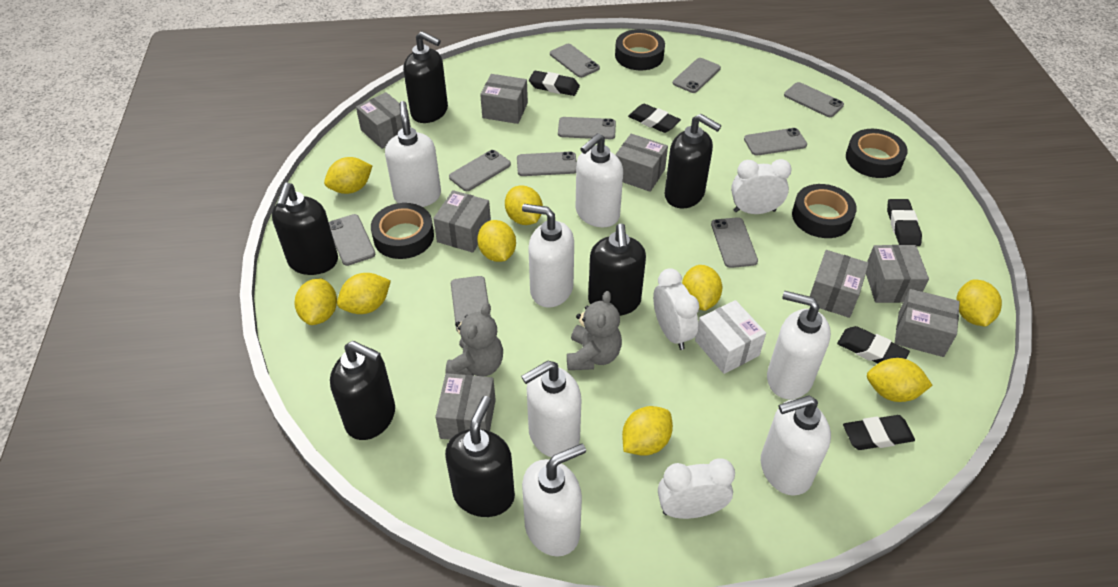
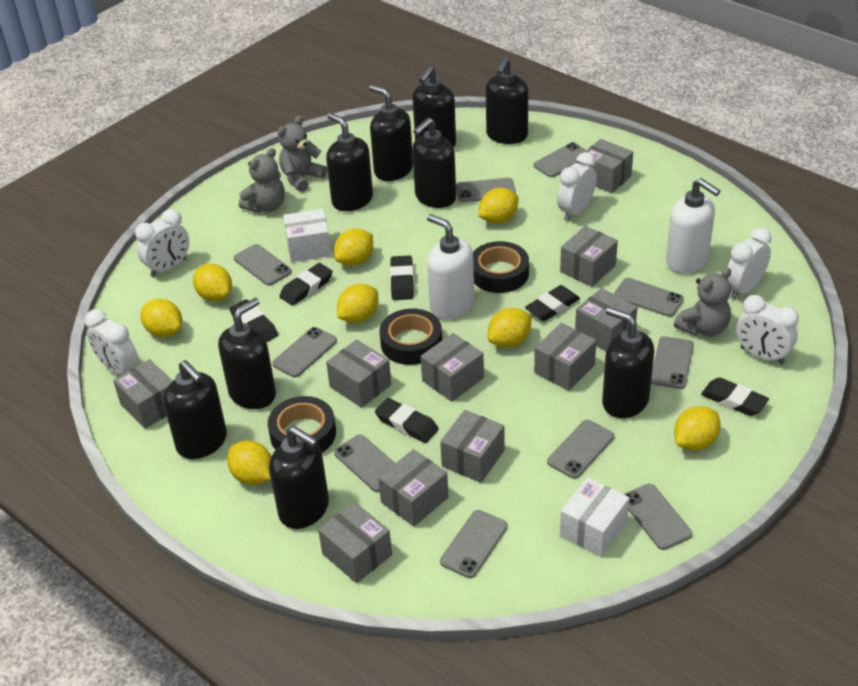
black eraser: 5 -> 6
black soap dispenser: 6 -> 9
black tape: 4 -> 3
grey box: 8 -> 10
grey teddy bear: 2 -> 3
white box: 1 -> 2
white clock: 3 -> 5
white soap dispenser: 7 -> 2
yellow lemon: 9 -> 8

